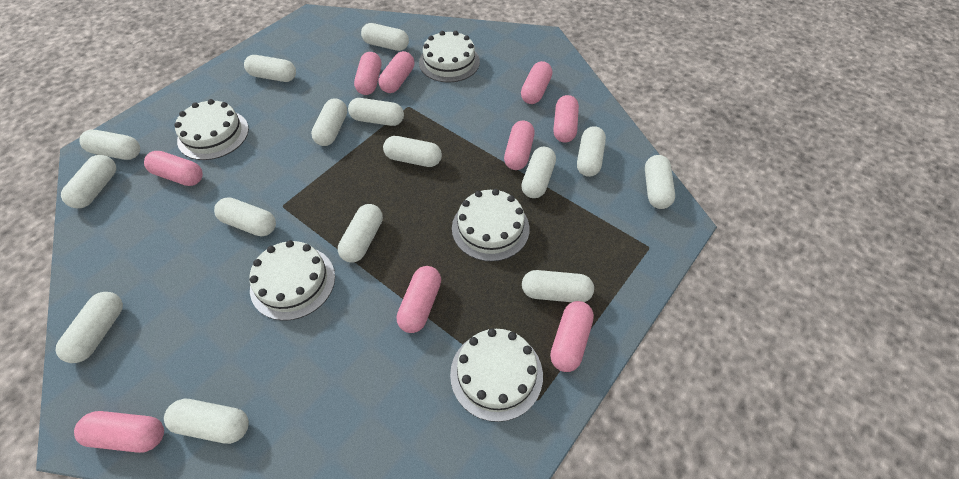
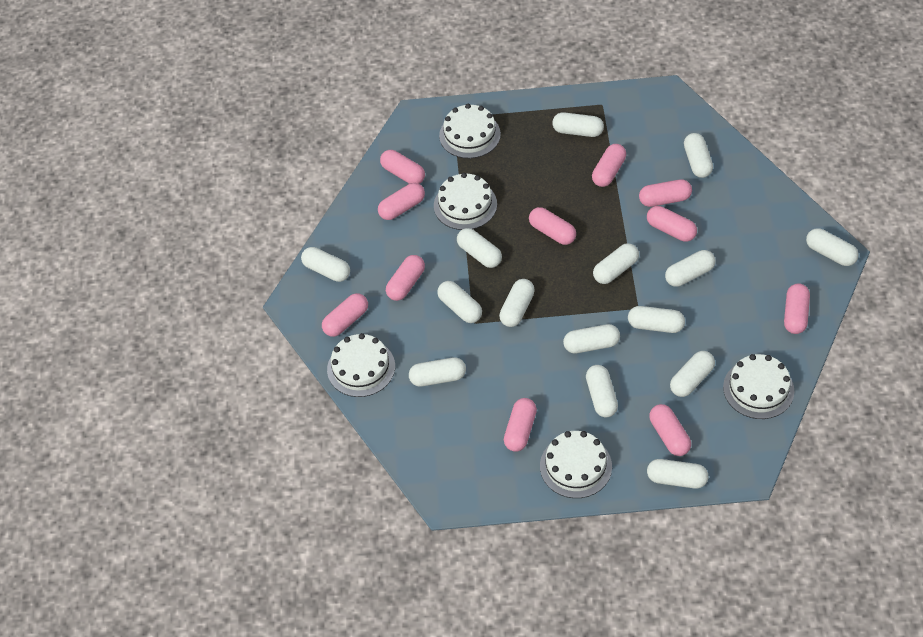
pink capsule: 9 -> 11

